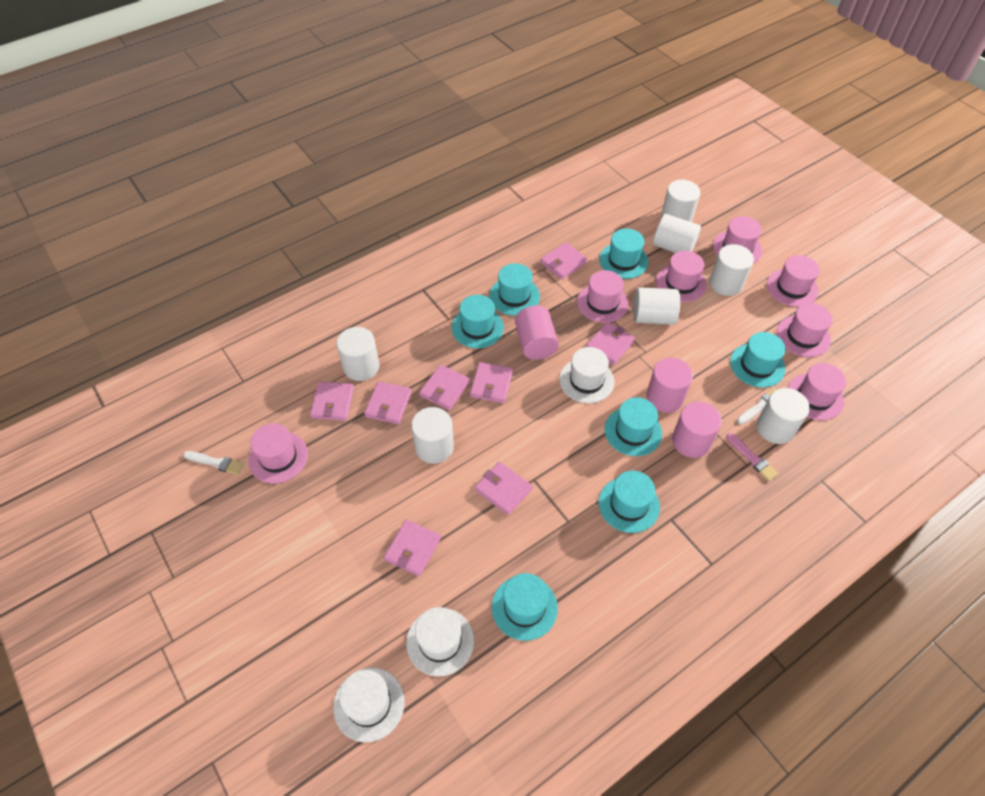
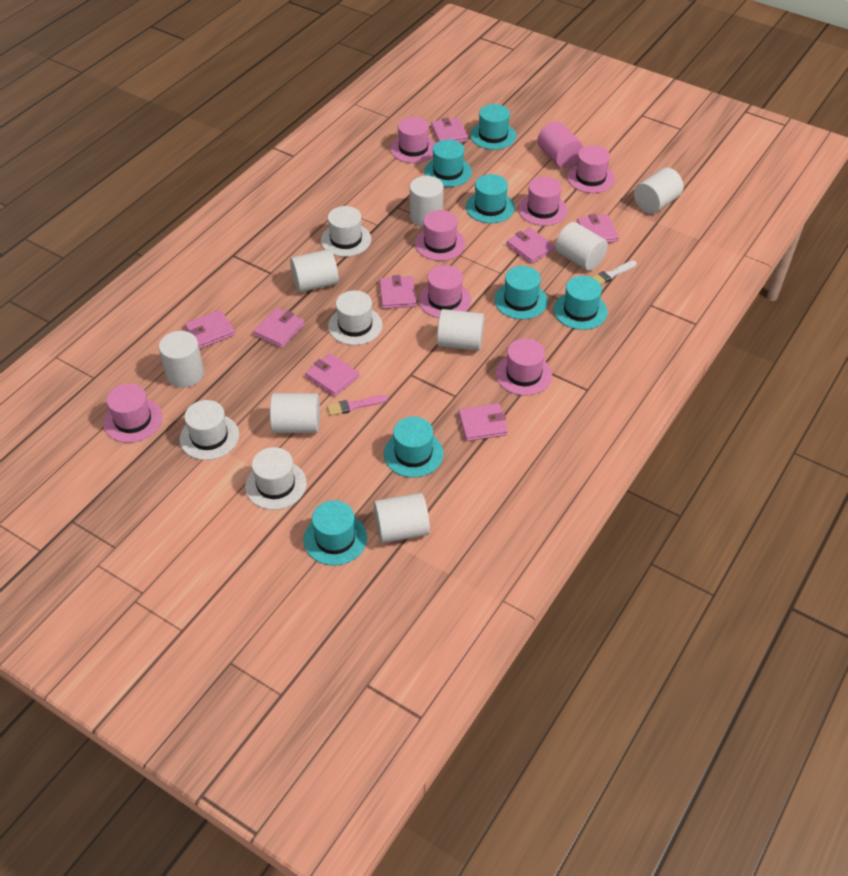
pink cylinder: 3 -> 1
white brush: 2 -> 1
white cylinder: 7 -> 8
white hat: 3 -> 4

